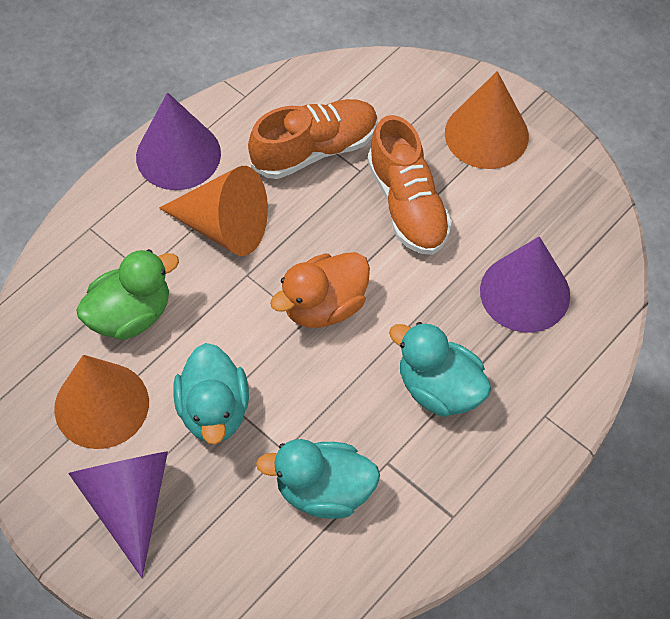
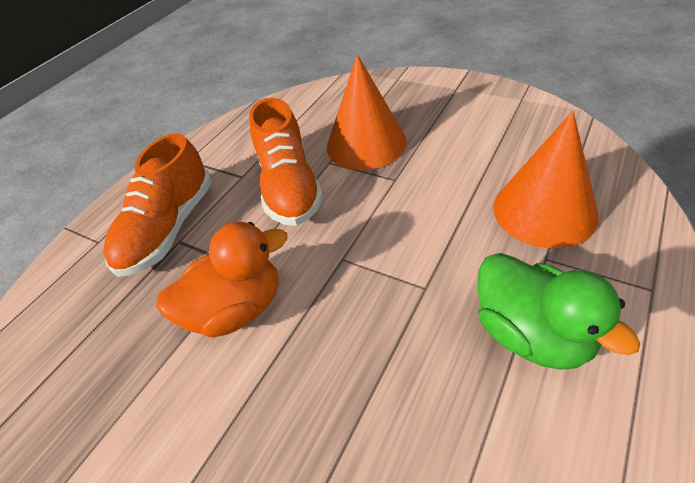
orange cone: 3 -> 2
purple cone: 3 -> 0
turquoise duck: 3 -> 0

